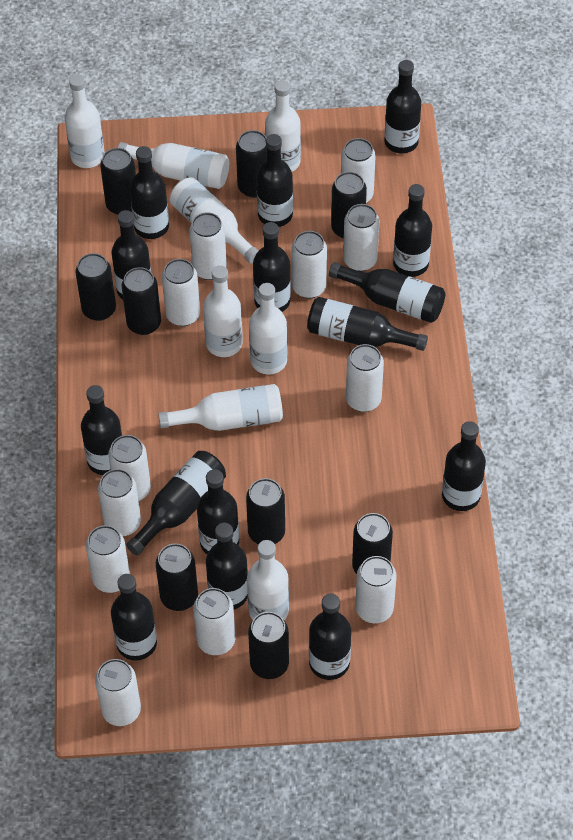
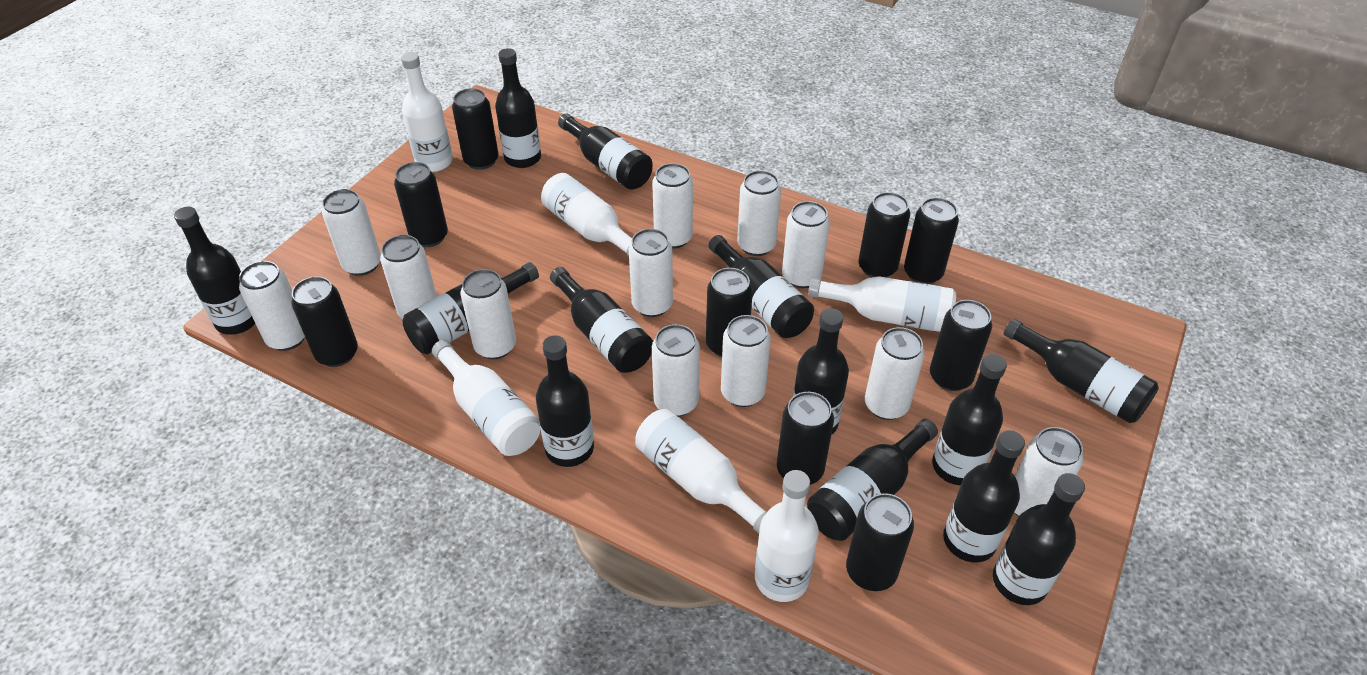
black bottle: 15 -> 13
white bottle: 8 -> 6

